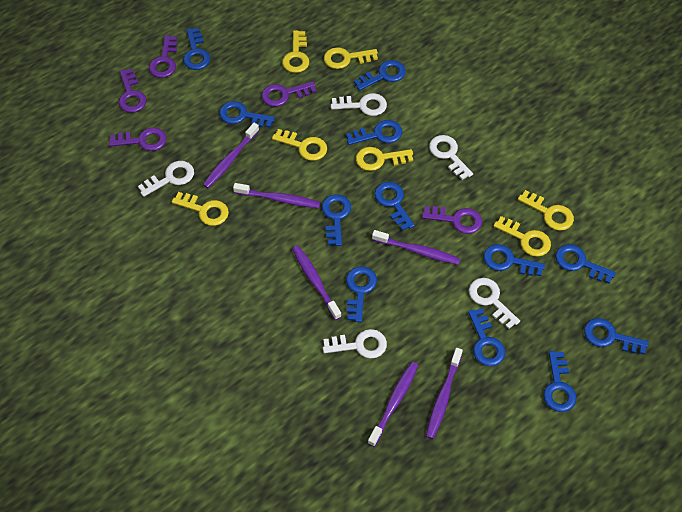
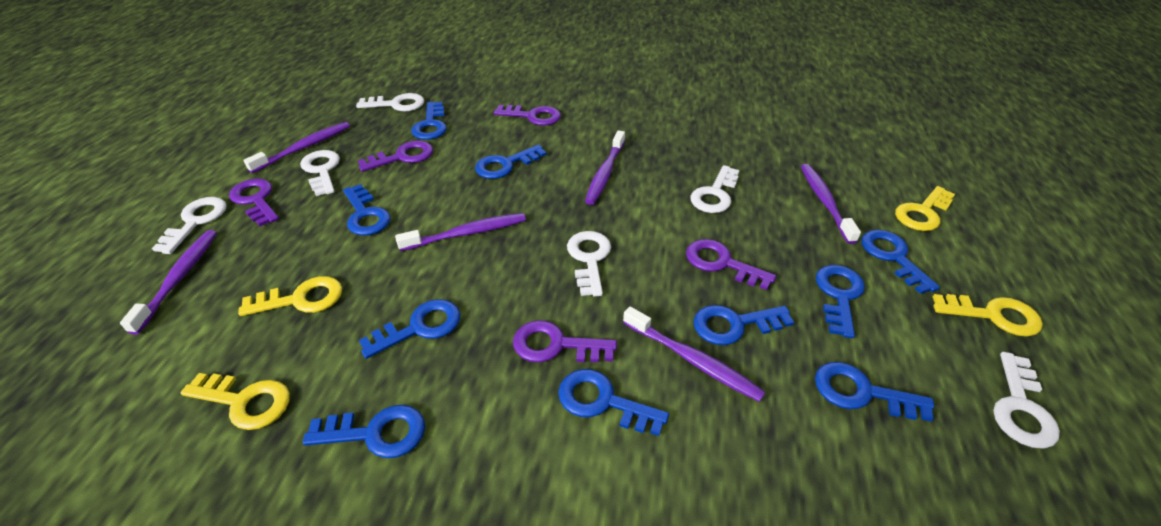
blue key: 12 -> 10
white key: 5 -> 6
yellow key: 7 -> 4

